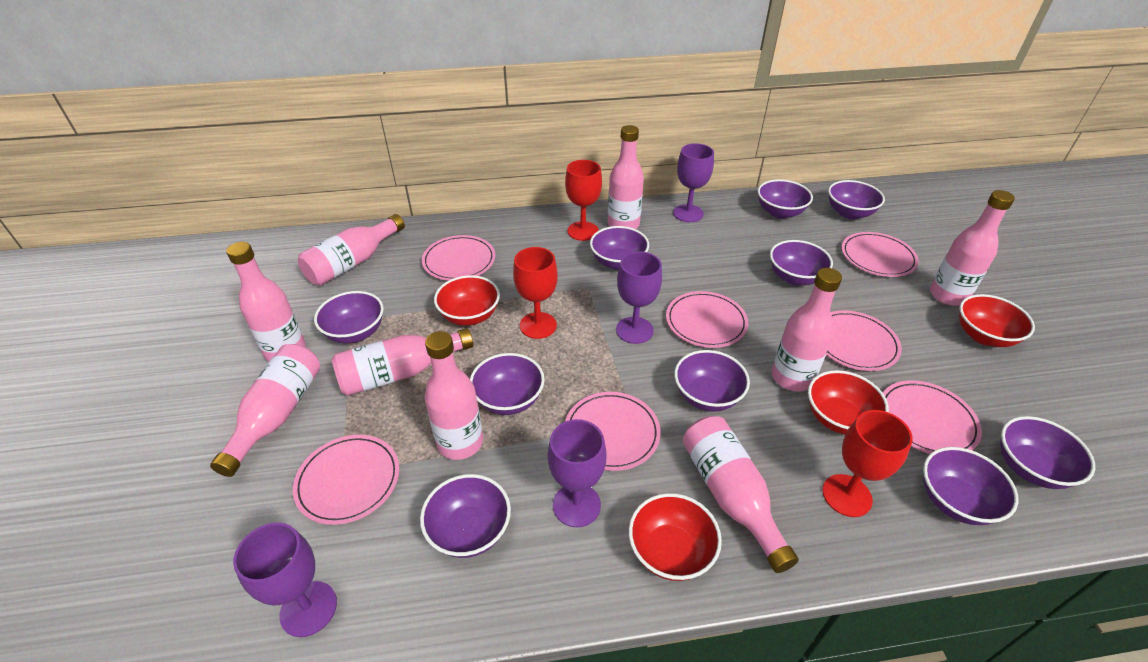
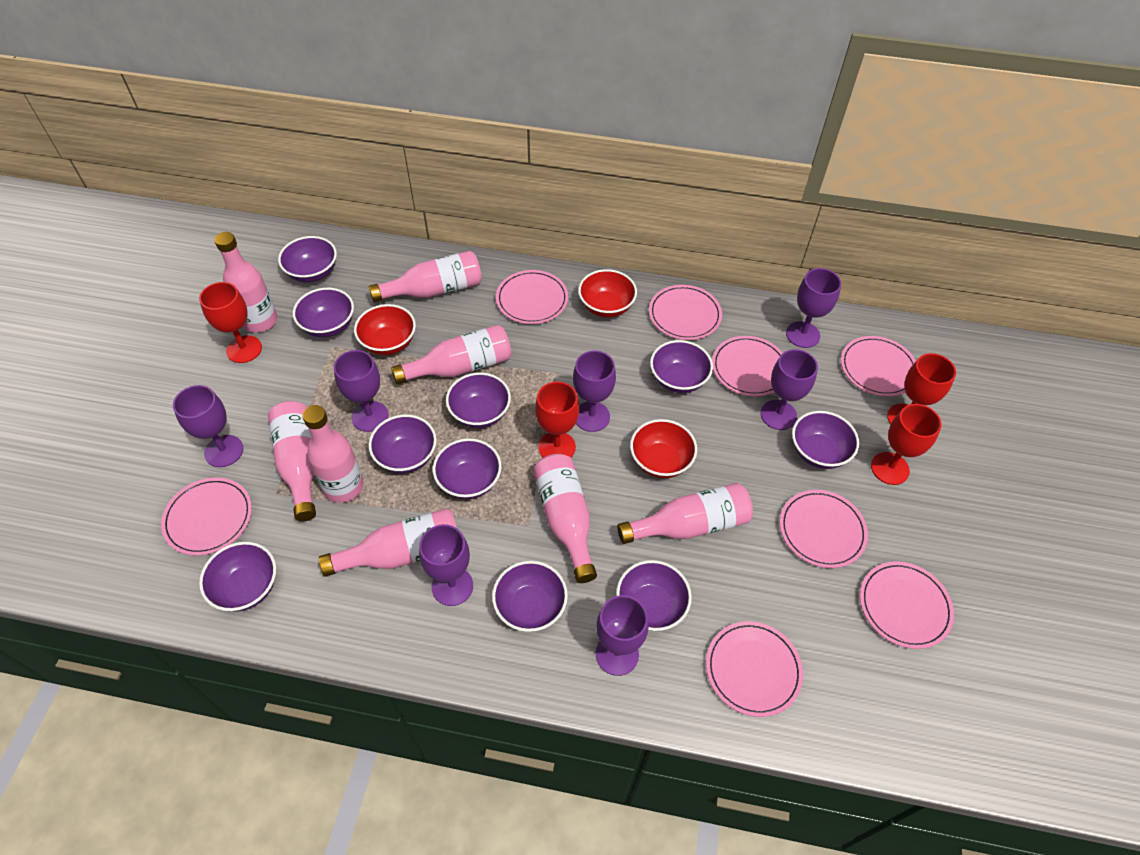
pink bottle: 9 -> 8
pink plate: 7 -> 8
purple goblet: 4 -> 7
red bowl: 4 -> 3
red goblet: 3 -> 4

